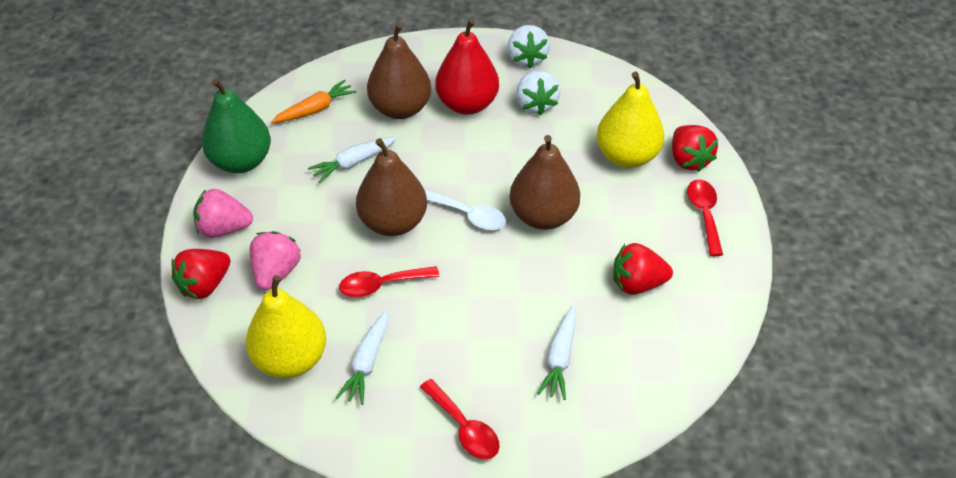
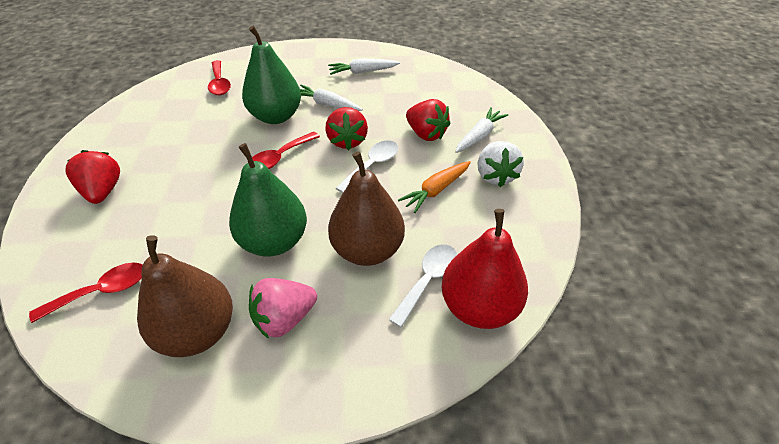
brown pear: 3 -> 2
green pear: 1 -> 2
pink strawberry: 2 -> 1
white spoon: 1 -> 2
white strawberry: 2 -> 1
yellow pear: 2 -> 0

